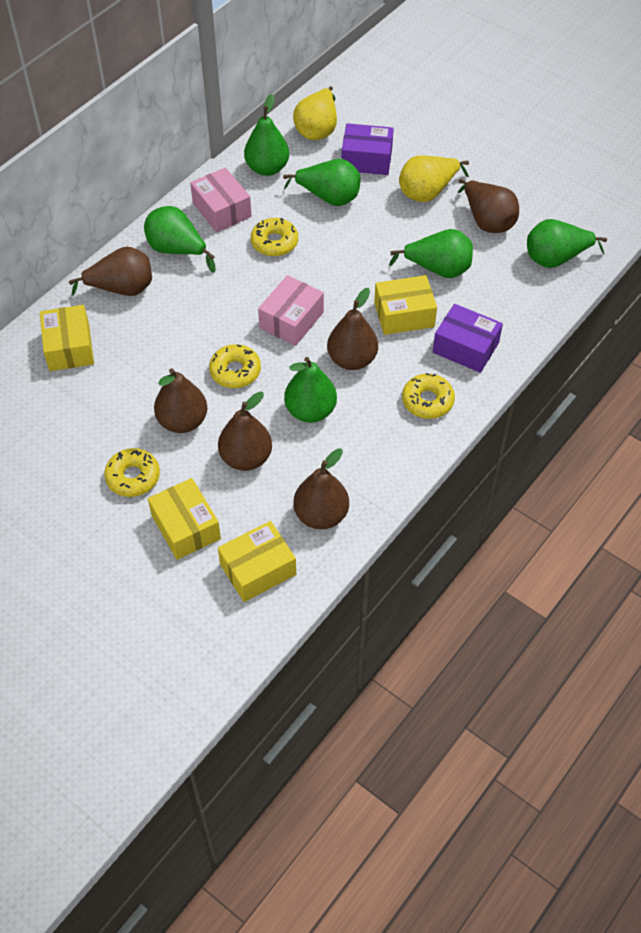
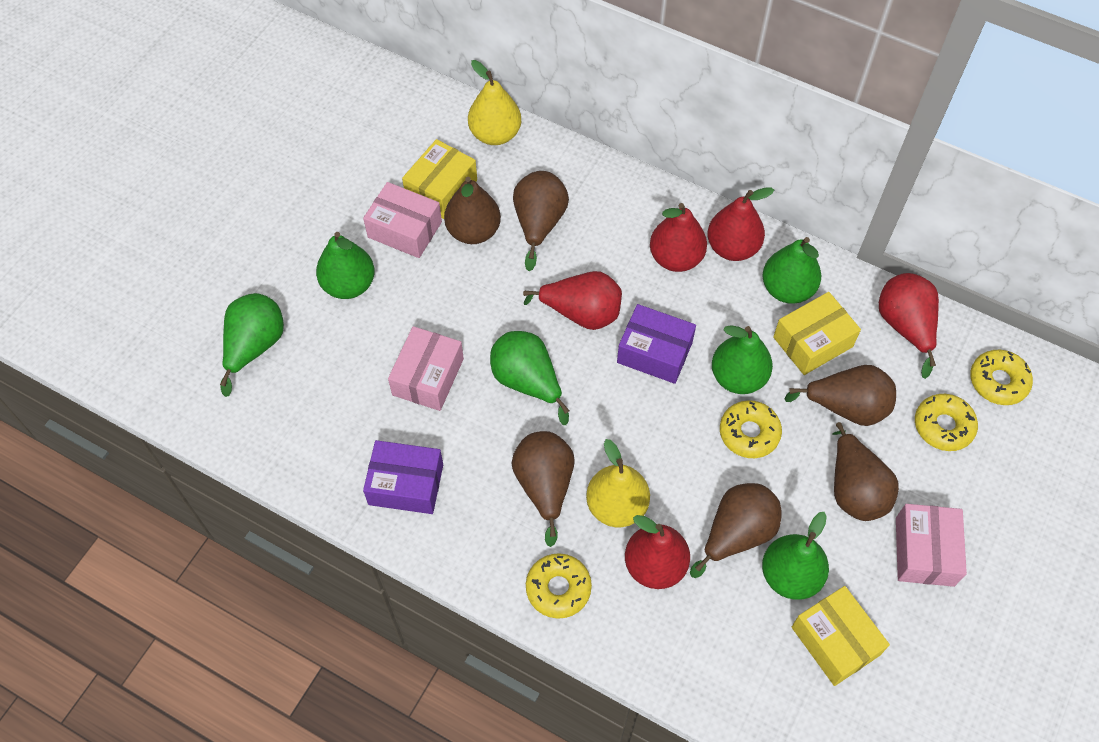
pink box: 2 -> 3
red pear: 0 -> 5
yellow box: 4 -> 3

